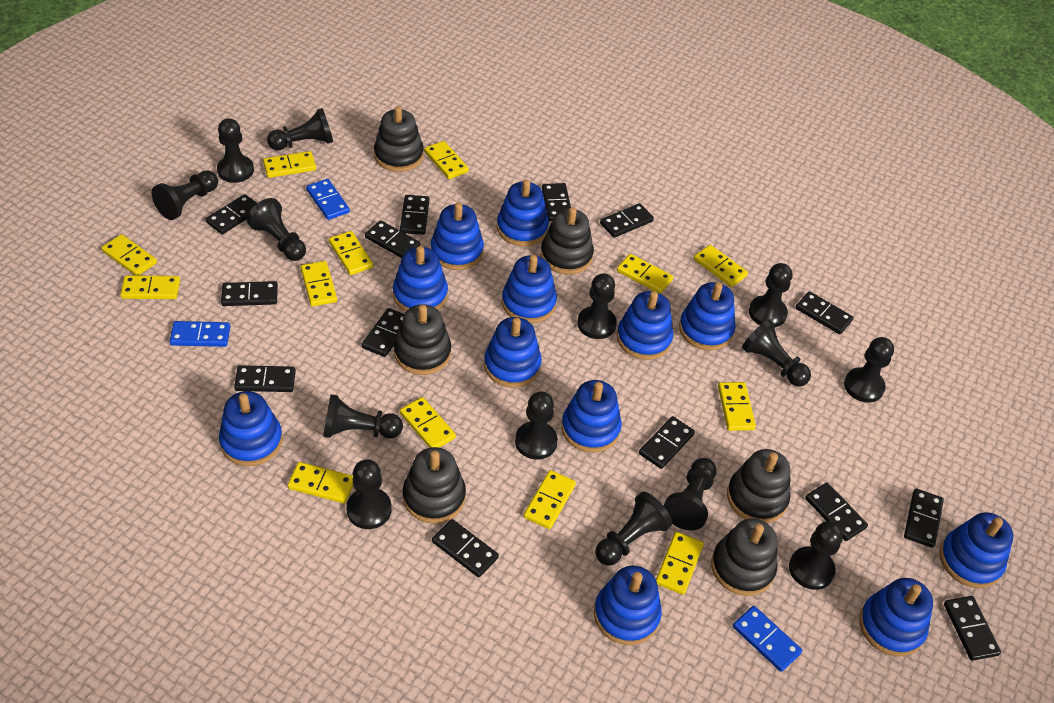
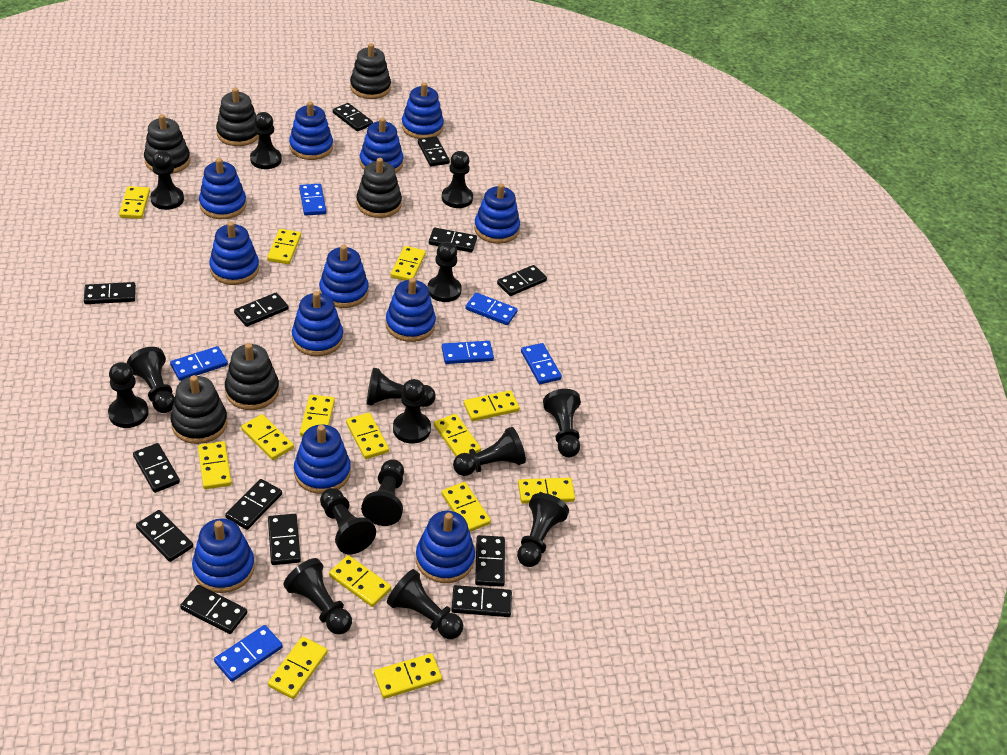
black domino: 14 -> 13
black pawn: 14 -> 15
blue domino: 3 -> 6
yellow domino: 13 -> 14

